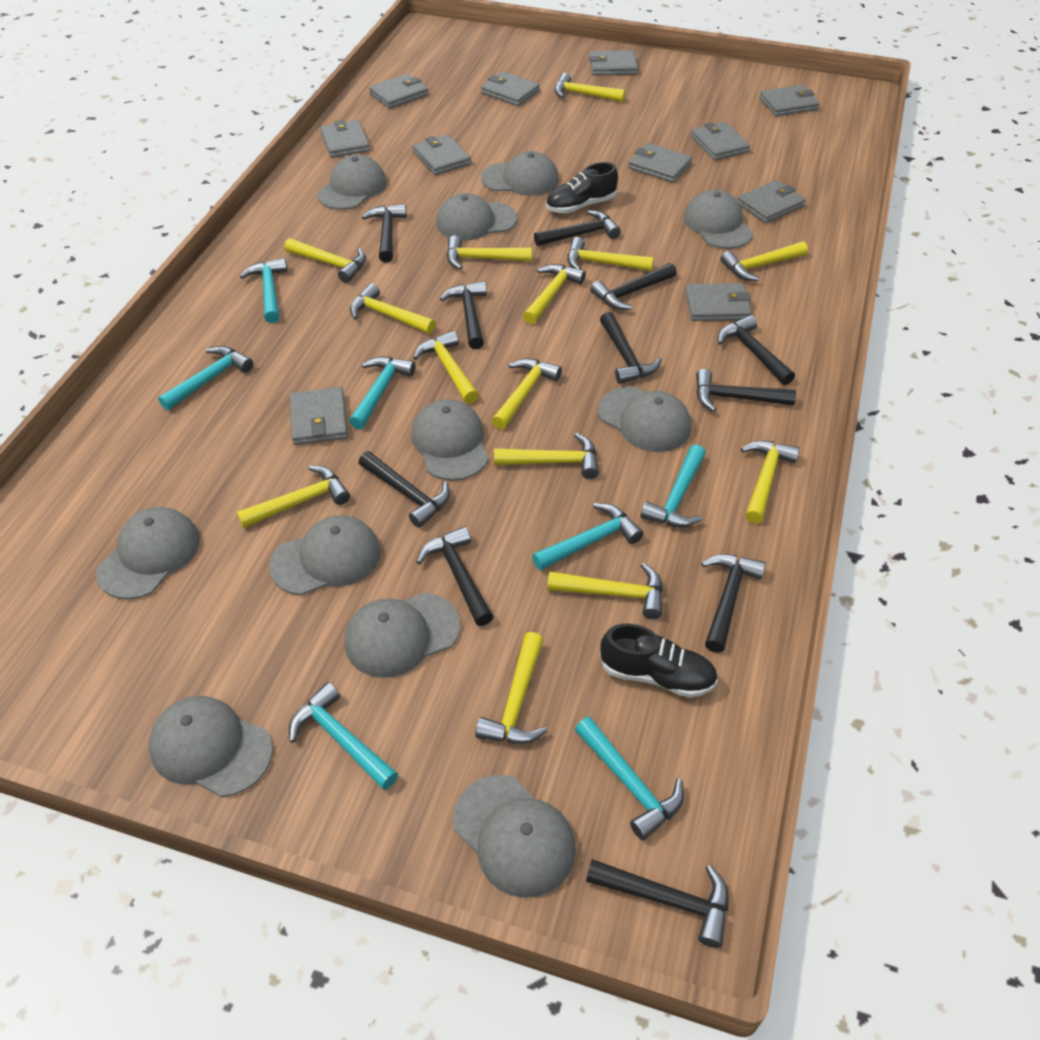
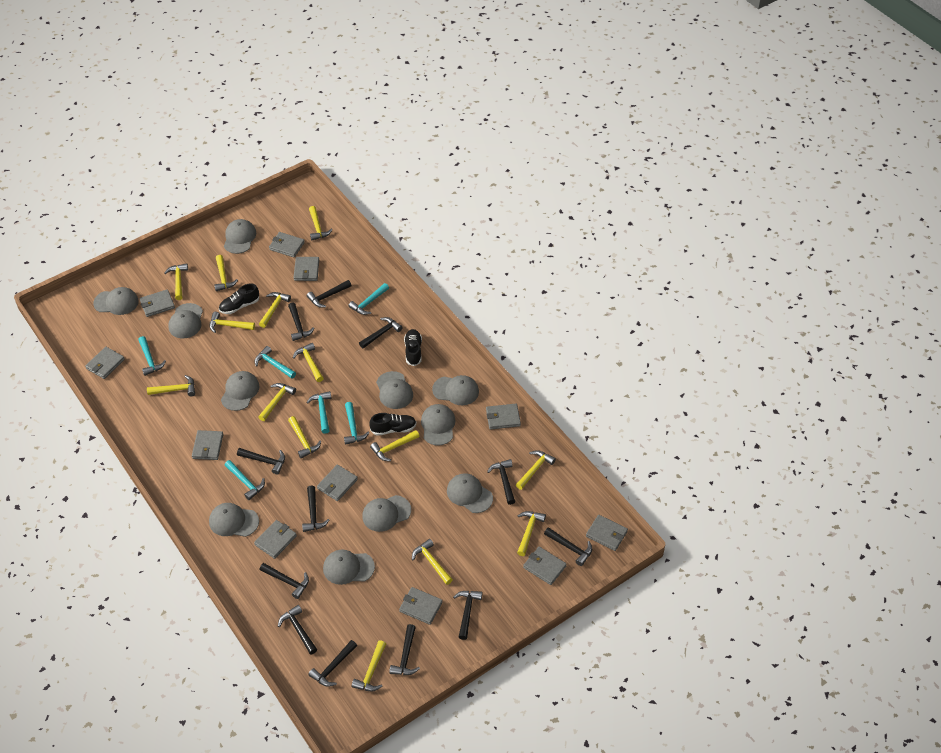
black hammer: 11 -> 12
black shoe: 2 -> 3
turquoise hammer: 7 -> 6

